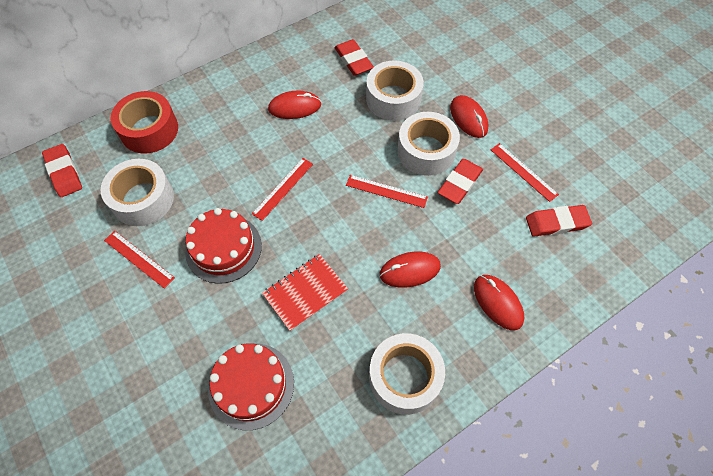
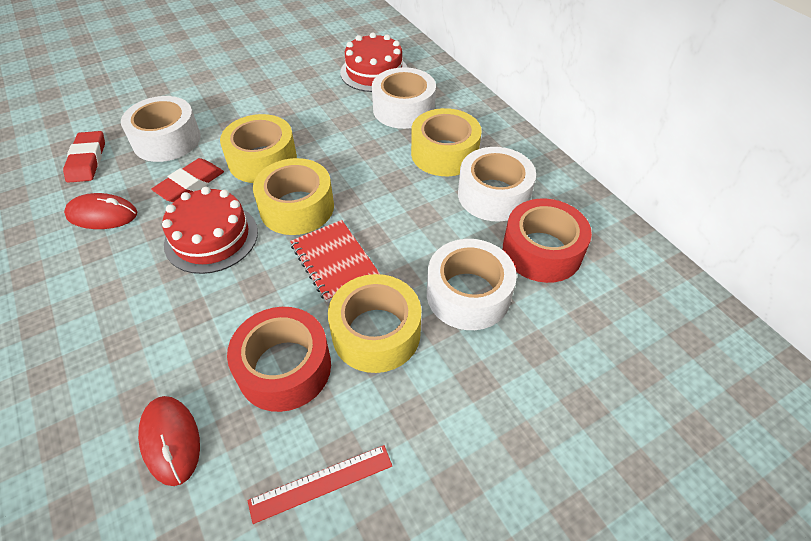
red eraser: 4 -> 2
red mouse: 4 -> 2
red ruler: 4 -> 1
red tape: 1 -> 2
yellow tape: 0 -> 4

